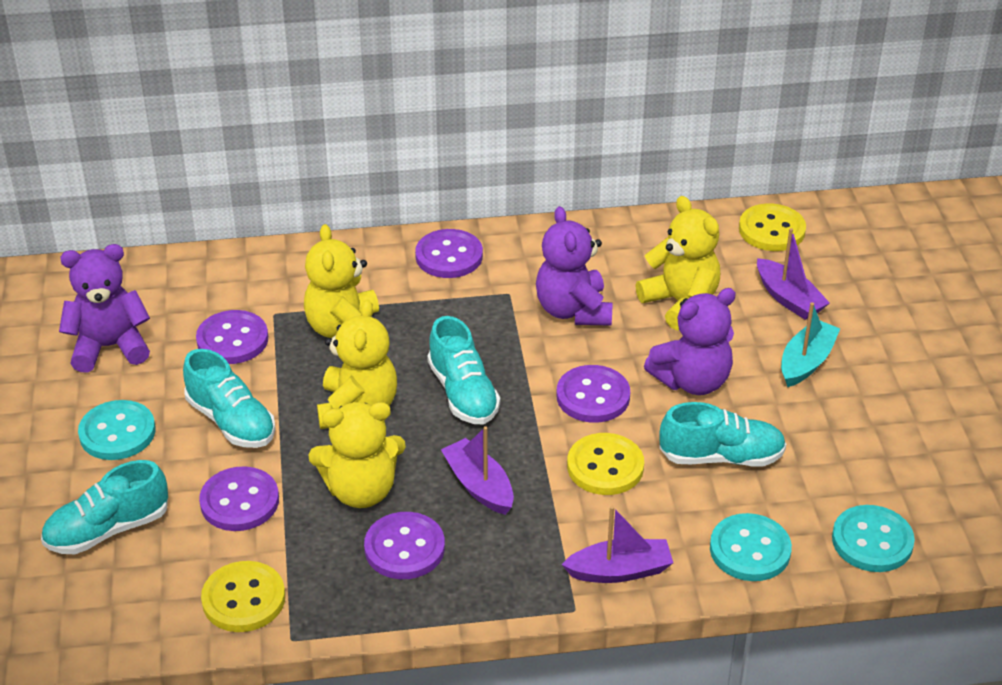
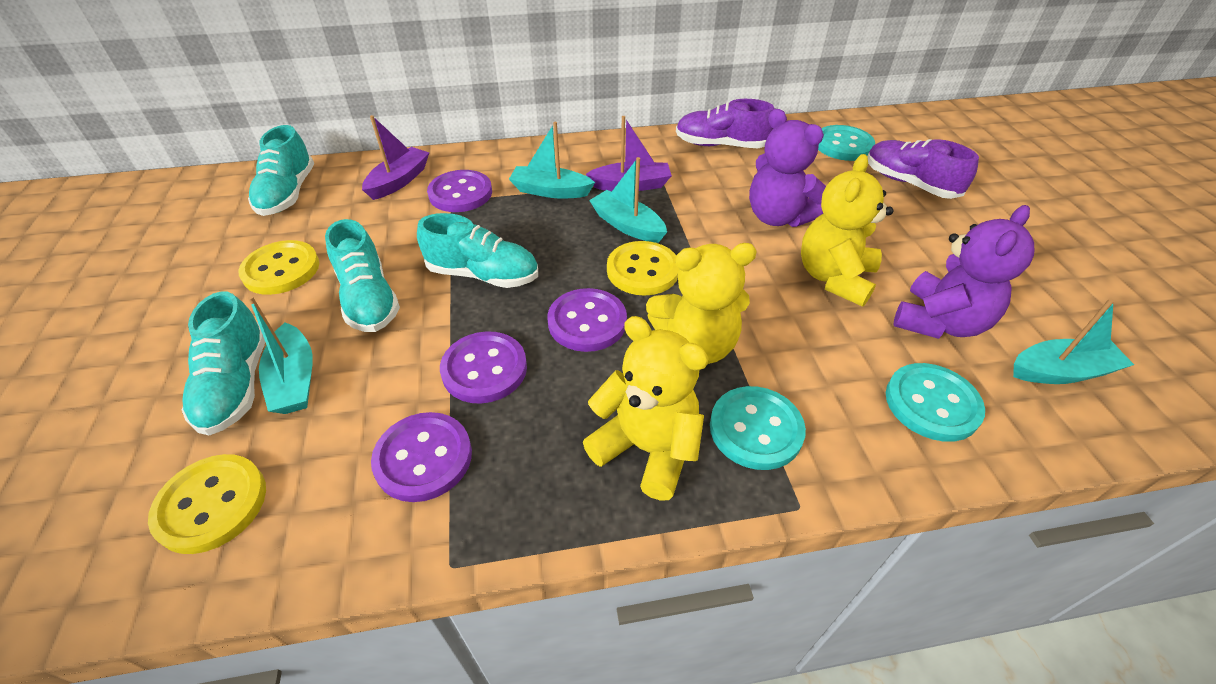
purple boat: 3 -> 2
purple button: 5 -> 4
purple shoe: 0 -> 2
purple teddy bear: 3 -> 2
turquoise boat: 1 -> 4
yellow teddy bear: 4 -> 3

